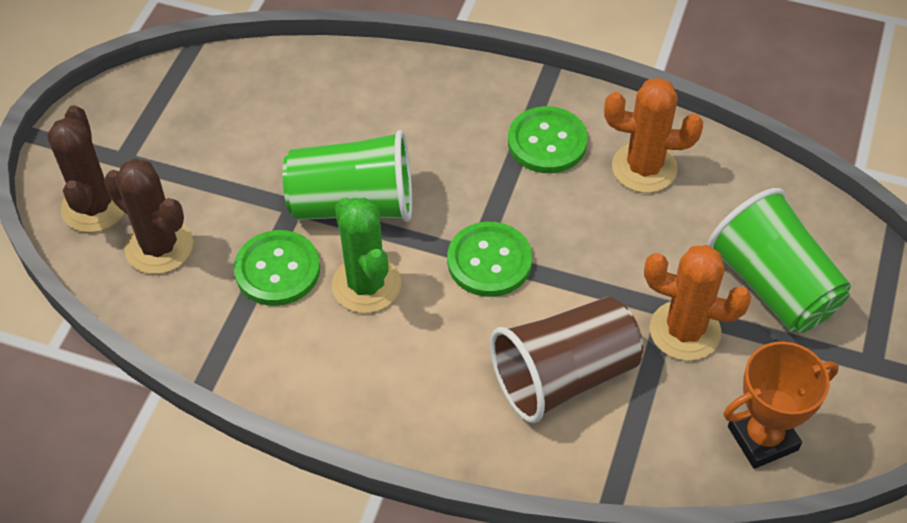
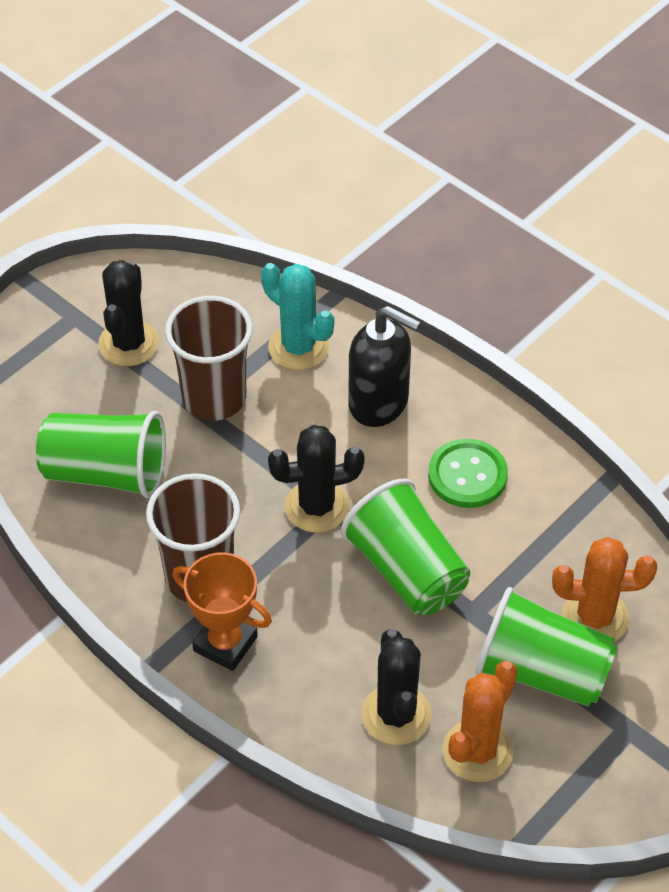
black cactus: 0 -> 3
black soap dispenser: 0 -> 1
brown cactus: 2 -> 0
brown cup: 1 -> 2
green button: 3 -> 1
green cactus: 1 -> 0
green cup: 2 -> 3
turquoise cactus: 0 -> 1

